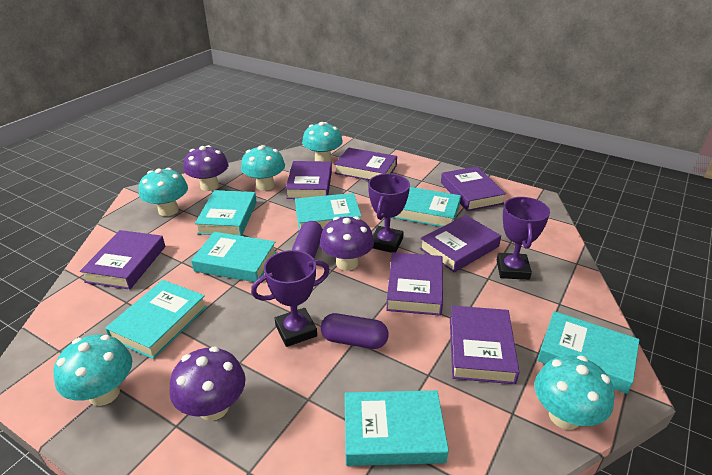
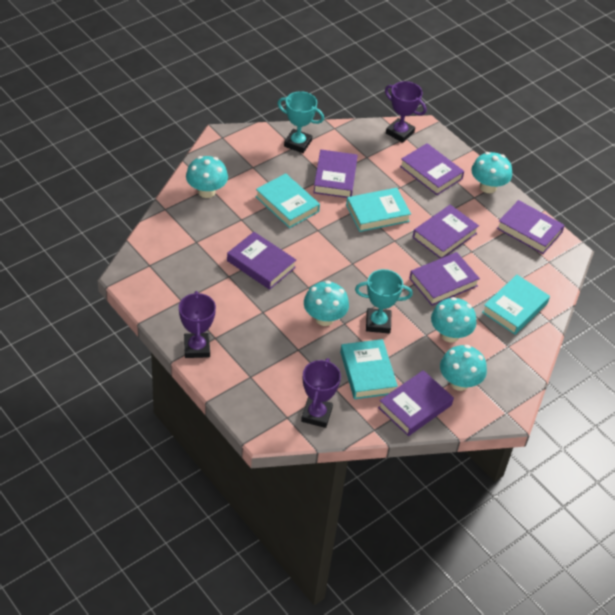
purple capsule: 2 -> 0
purple mushroom: 3 -> 0
turquoise book: 7 -> 4
turquoise trophy: 0 -> 2

